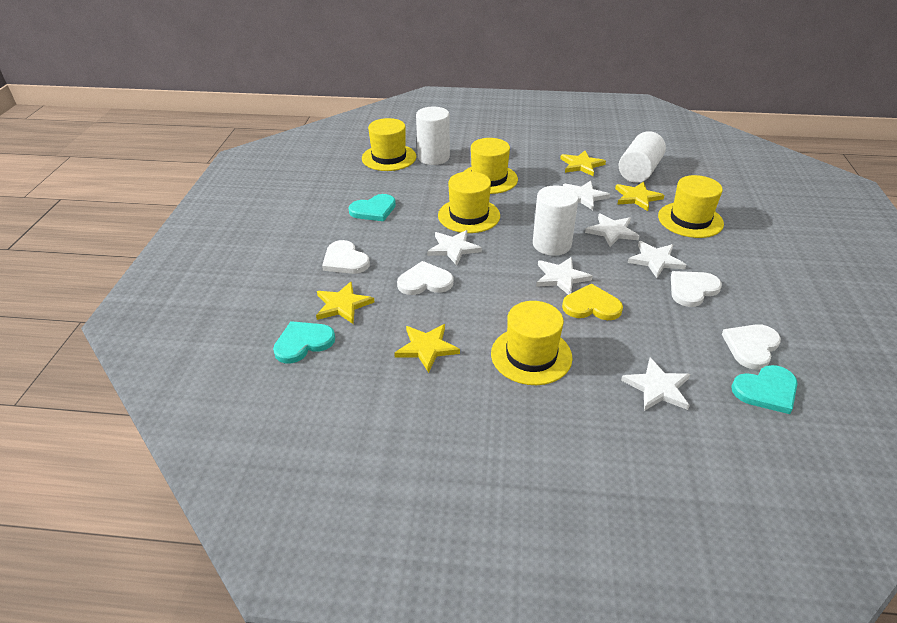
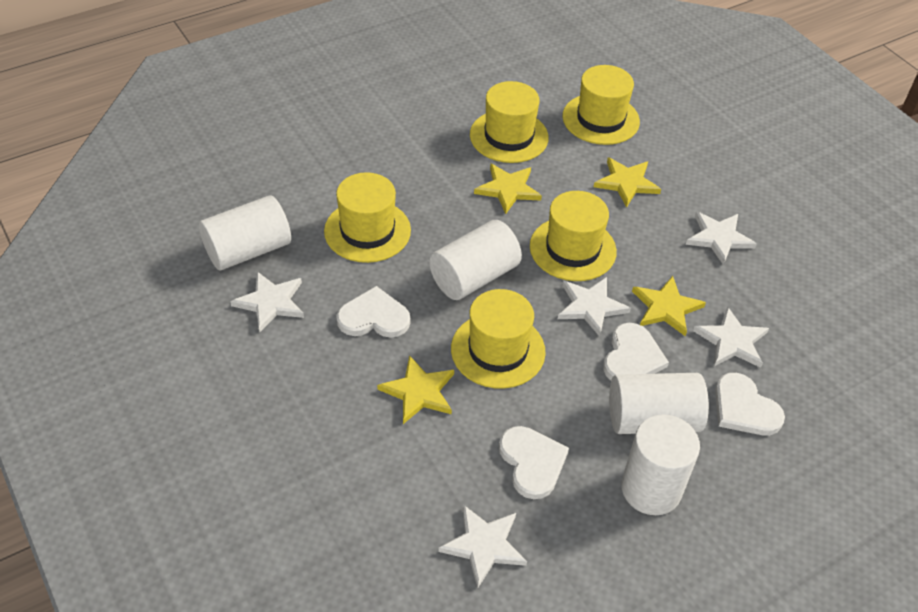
turquoise heart: 3 -> 0
white cylinder: 3 -> 4
white star: 6 -> 5
yellow heart: 1 -> 0

